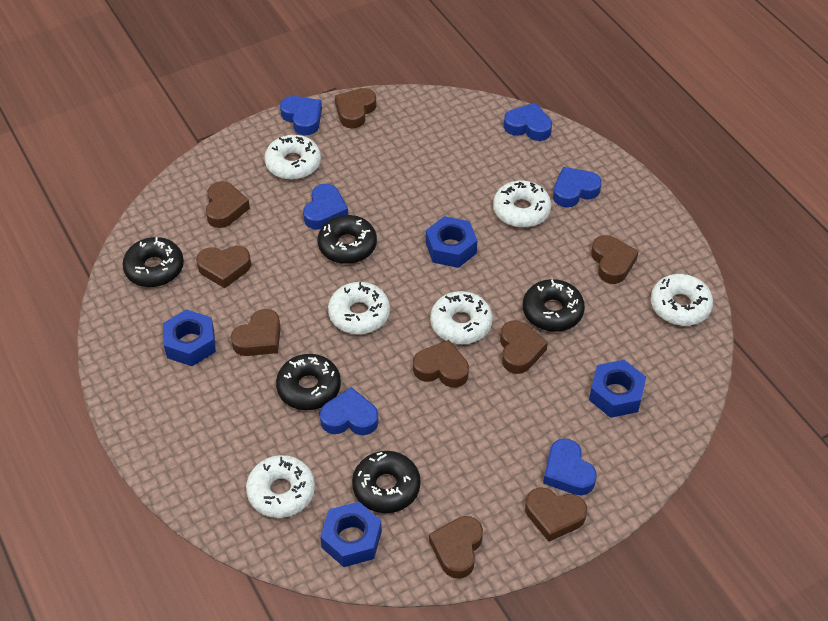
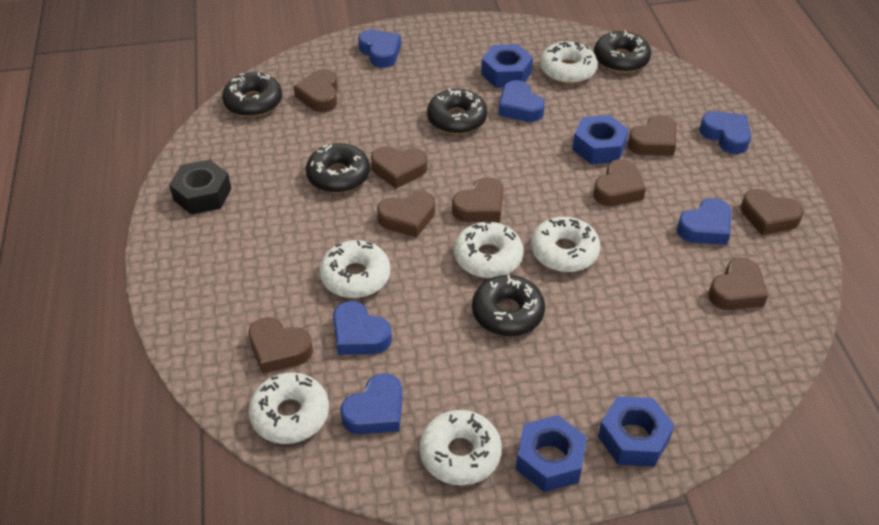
black nut: 0 -> 1

